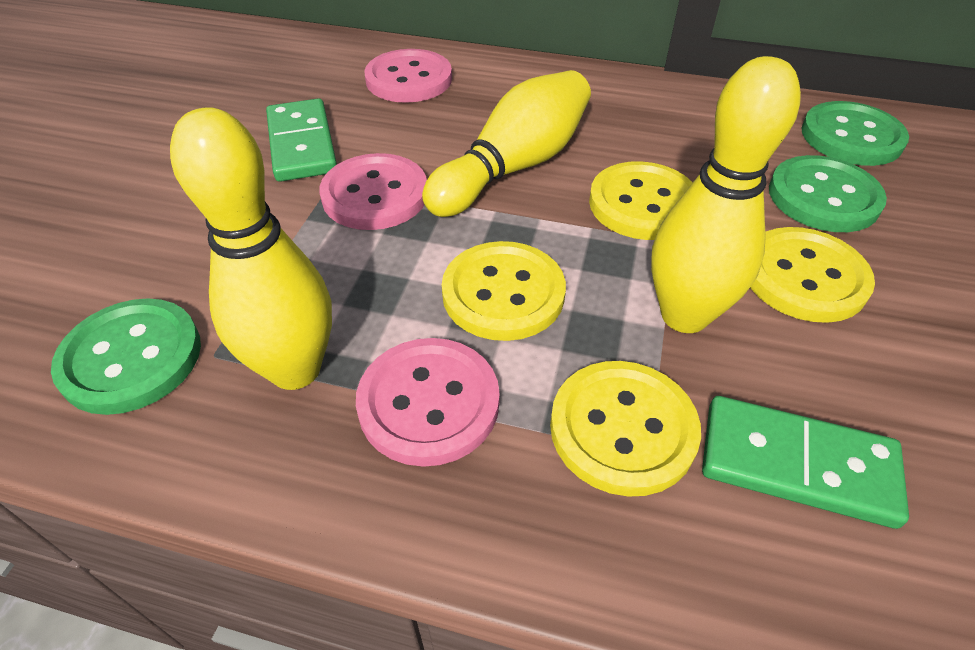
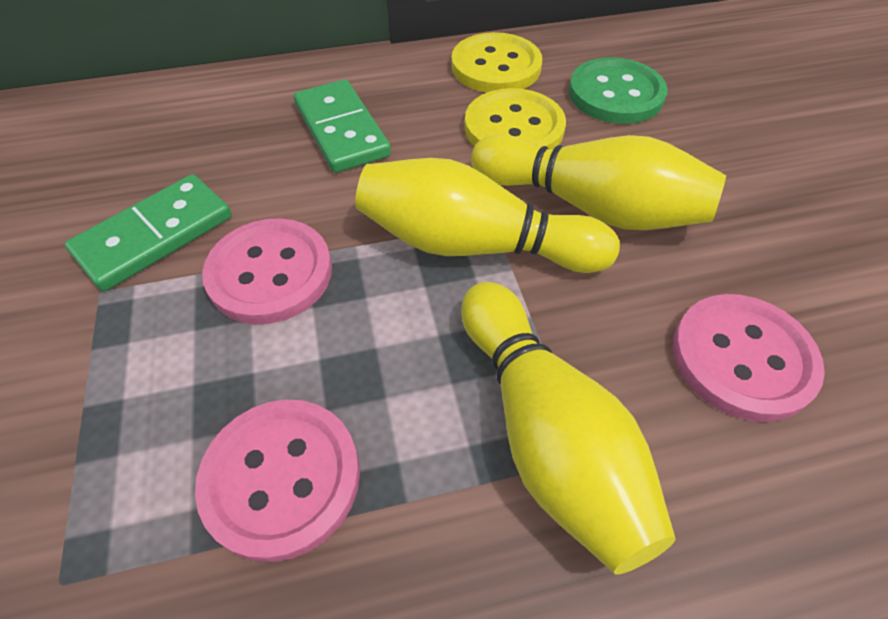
green button: 3 -> 1
yellow button: 4 -> 2

